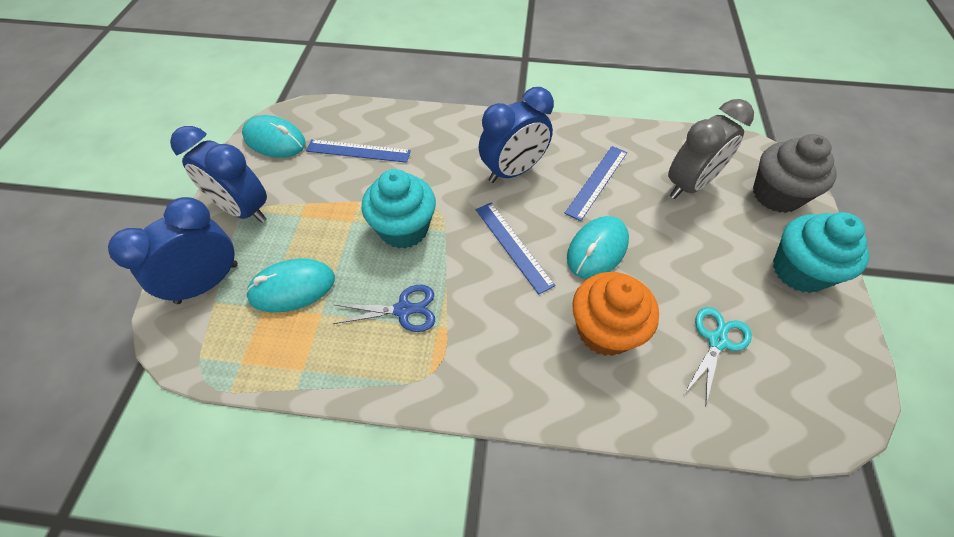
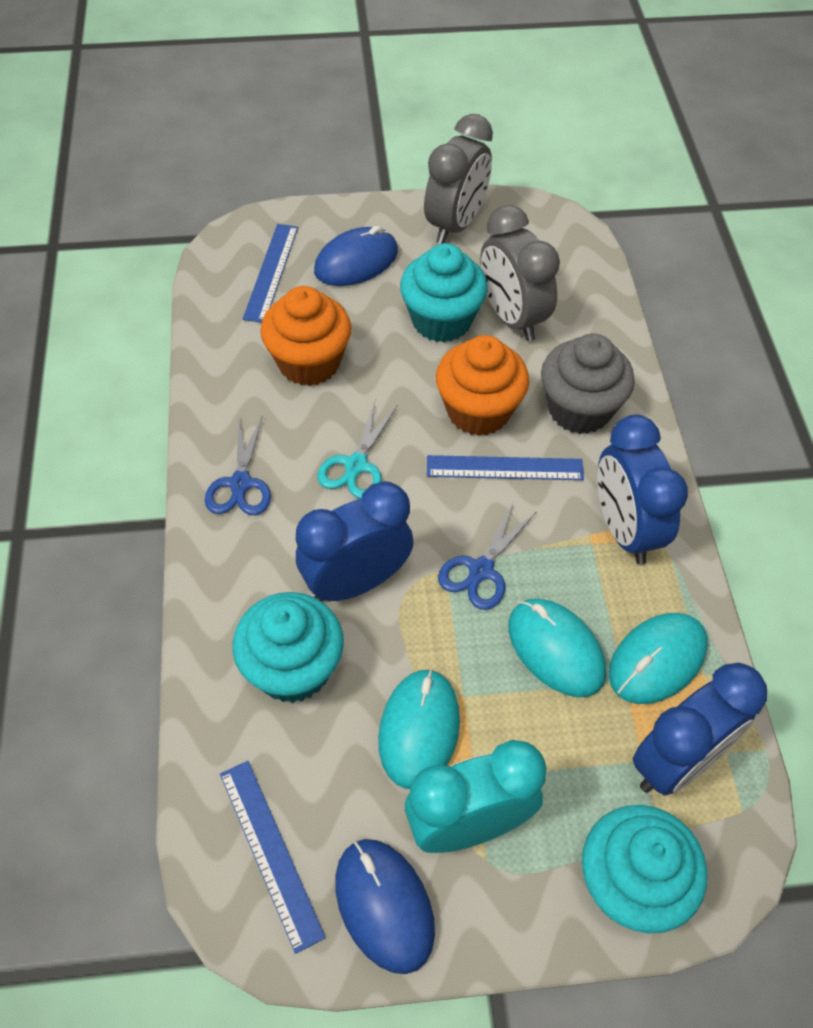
blue mouse: 0 -> 2
blue scissors: 1 -> 2
grey clock: 1 -> 2
orange cupcake: 1 -> 2
turquoise clock: 0 -> 1
turquoise cupcake: 2 -> 3

